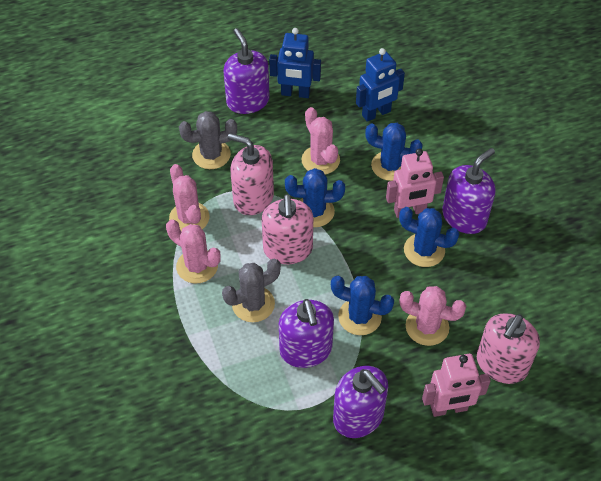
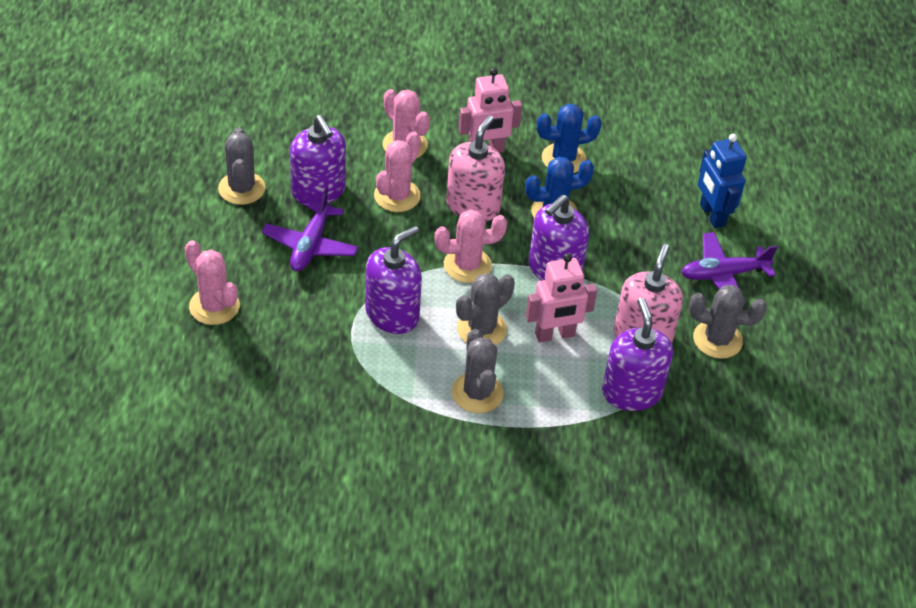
blue cactus: 4 -> 2
blue robot: 2 -> 1
grey cactus: 2 -> 4
pink soap dispenser: 3 -> 2
purple plane: 0 -> 2

